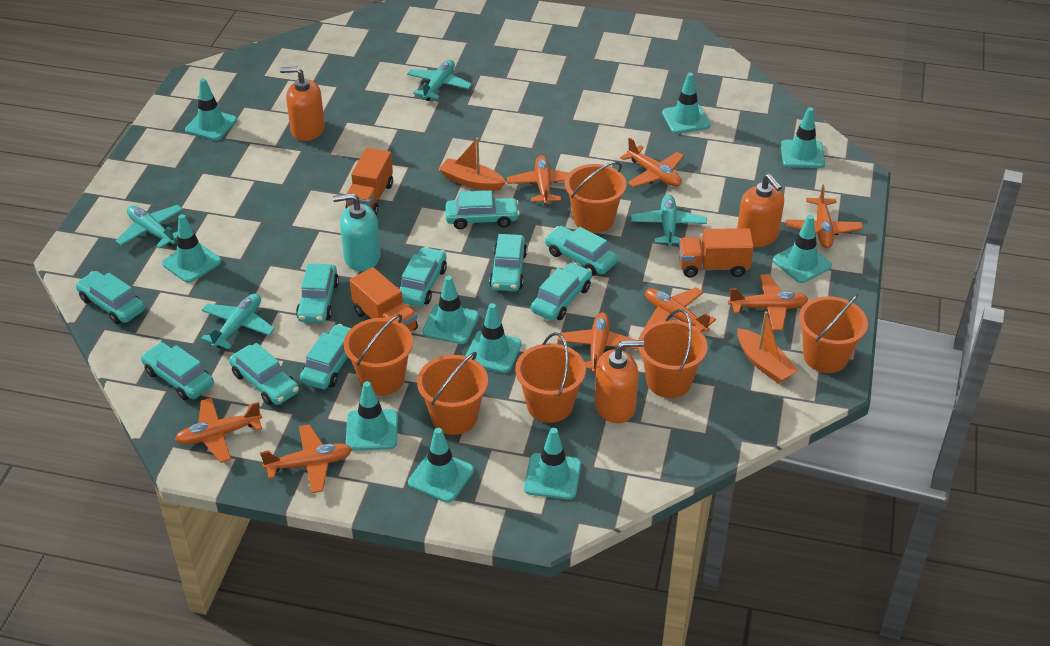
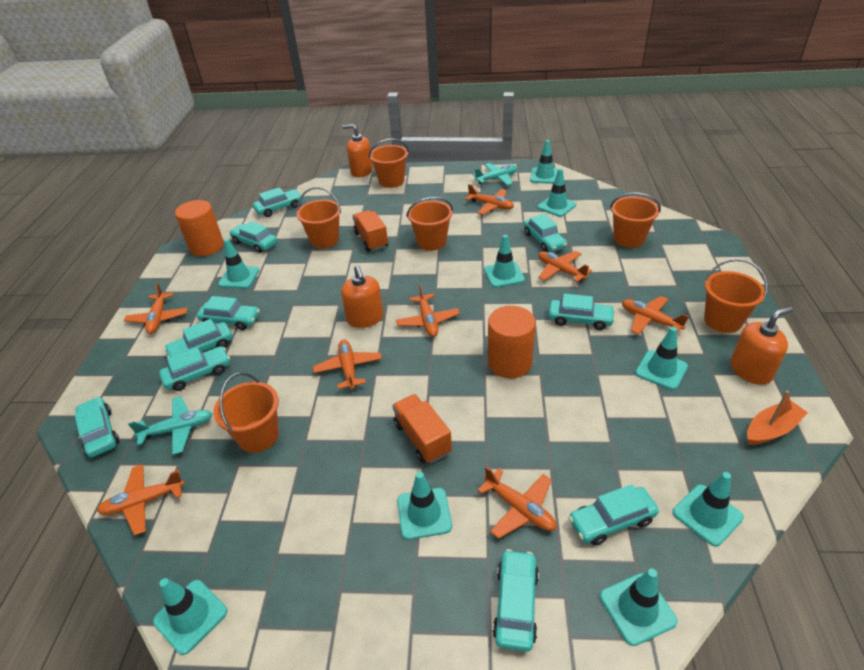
orange boat: 2 -> 1
orange cylinder: 0 -> 2
orange truck: 3 -> 2
turquoise plane: 4 -> 2
turquoise soap dispenser: 1 -> 0
turquoise traffic cone: 10 -> 9

